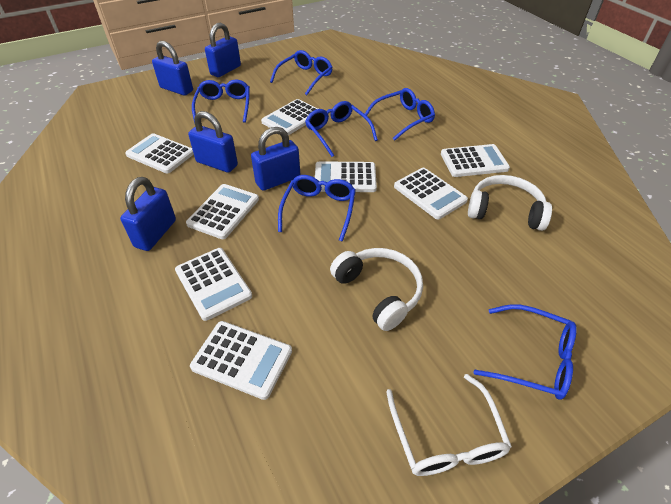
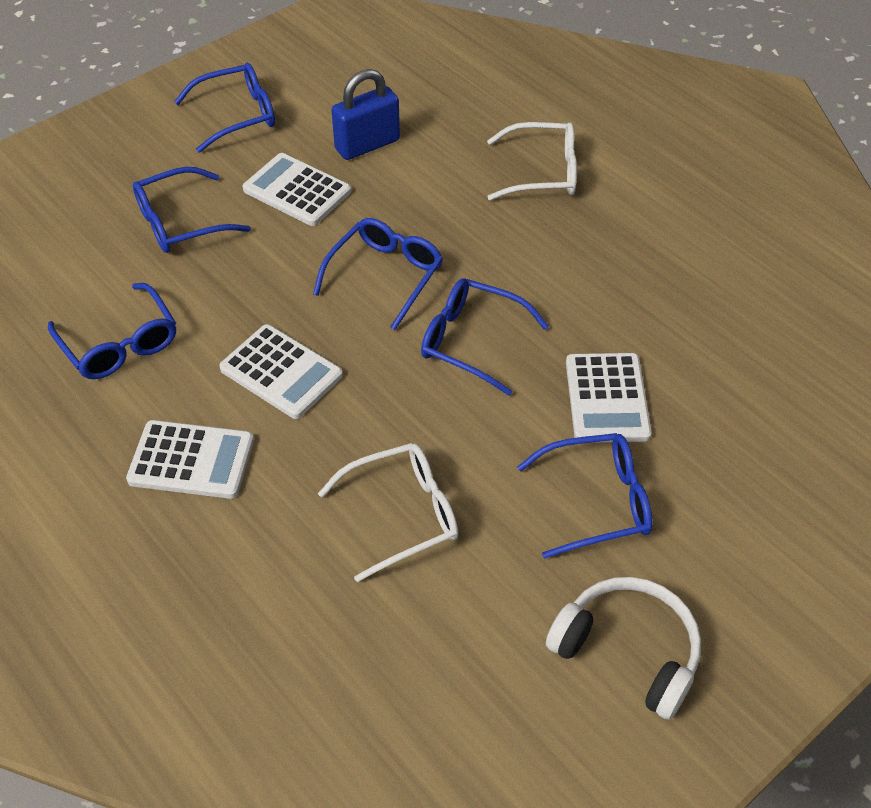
blue padlock: 5 -> 1
white calculator: 8 -> 4
white glasses: 1 -> 2
white headphones: 2 -> 1

